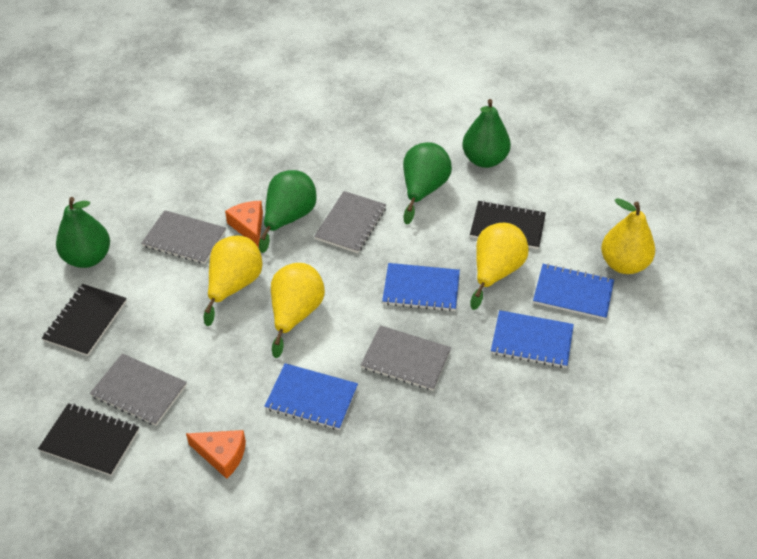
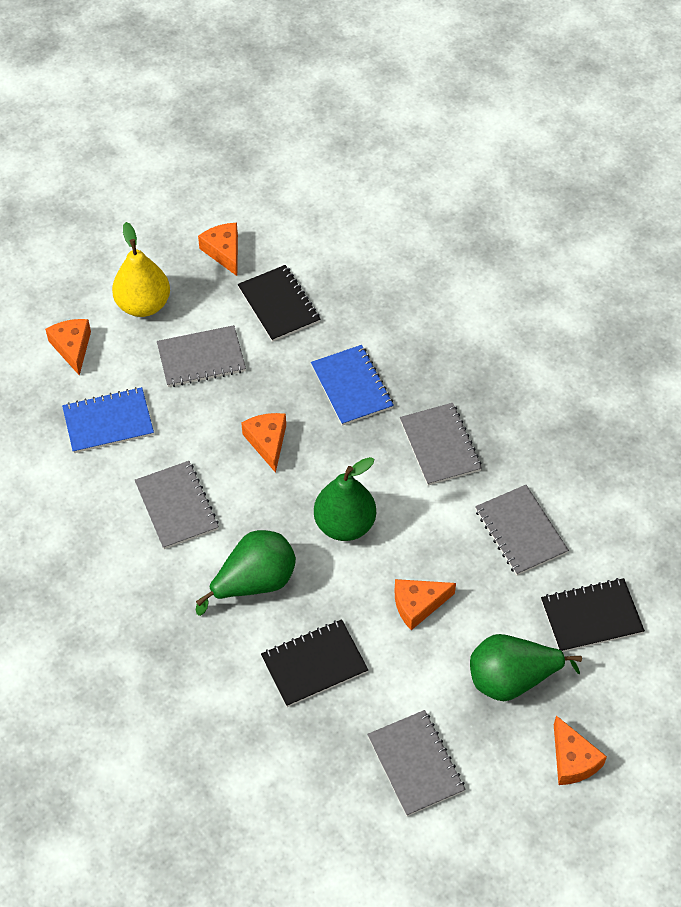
blue notebook: 4 -> 2
green pear: 4 -> 3
grey notebook: 4 -> 5
orange cheese: 2 -> 5
yellow pear: 4 -> 1

